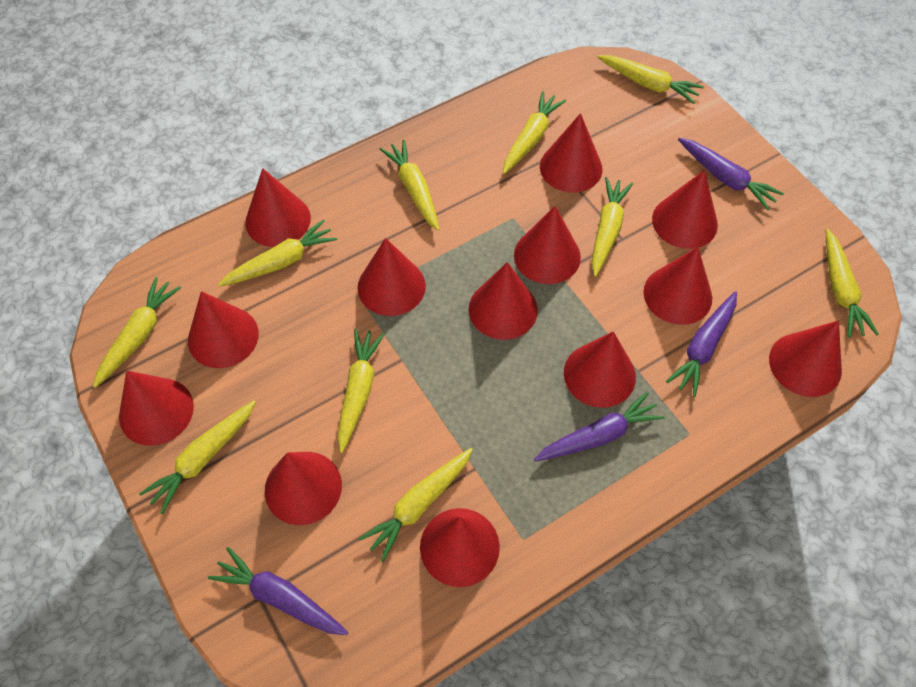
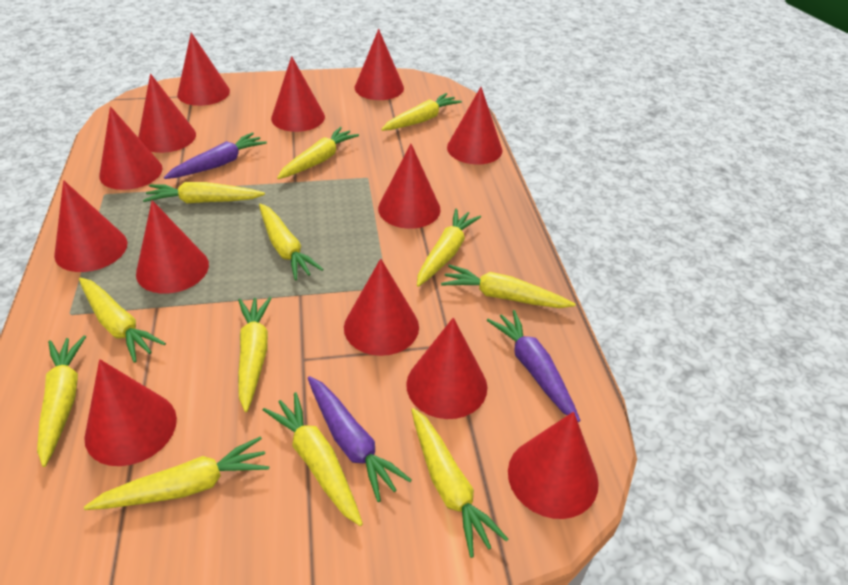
purple carrot: 4 -> 3
yellow carrot: 10 -> 12

